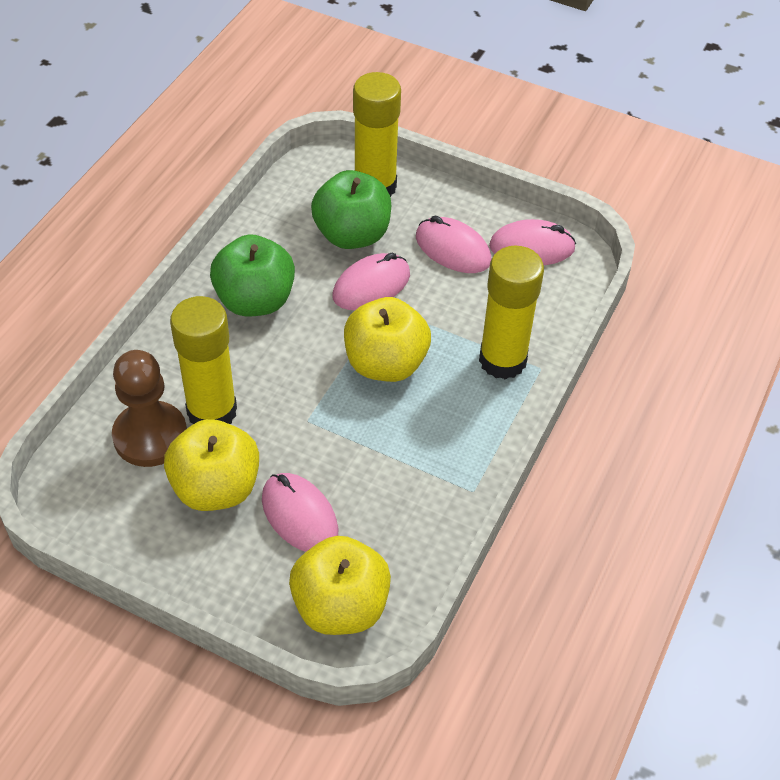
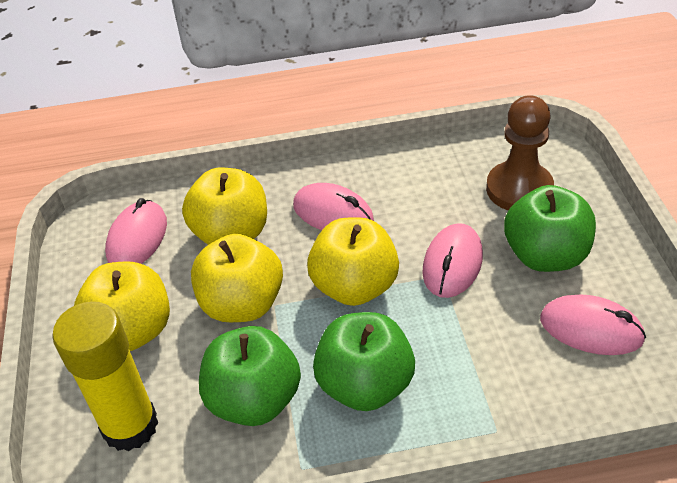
green apple: 2 -> 3
yellow apple: 3 -> 4
yellow glue stick: 3 -> 1

